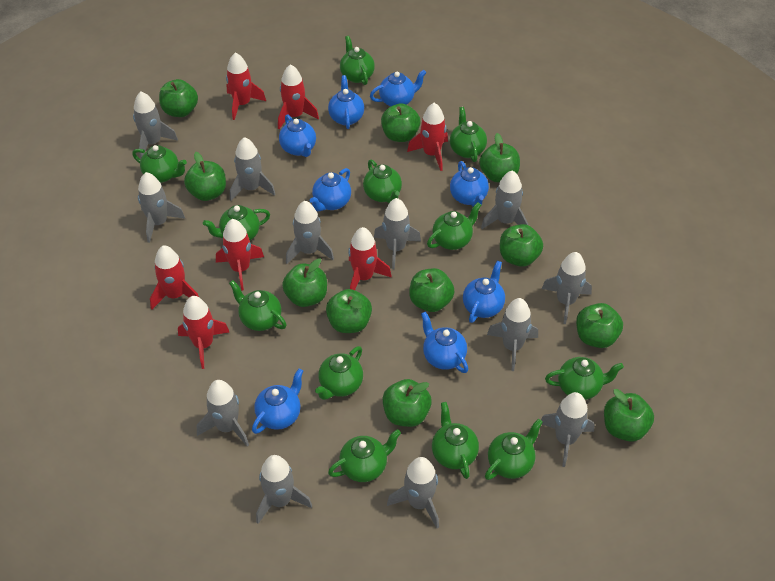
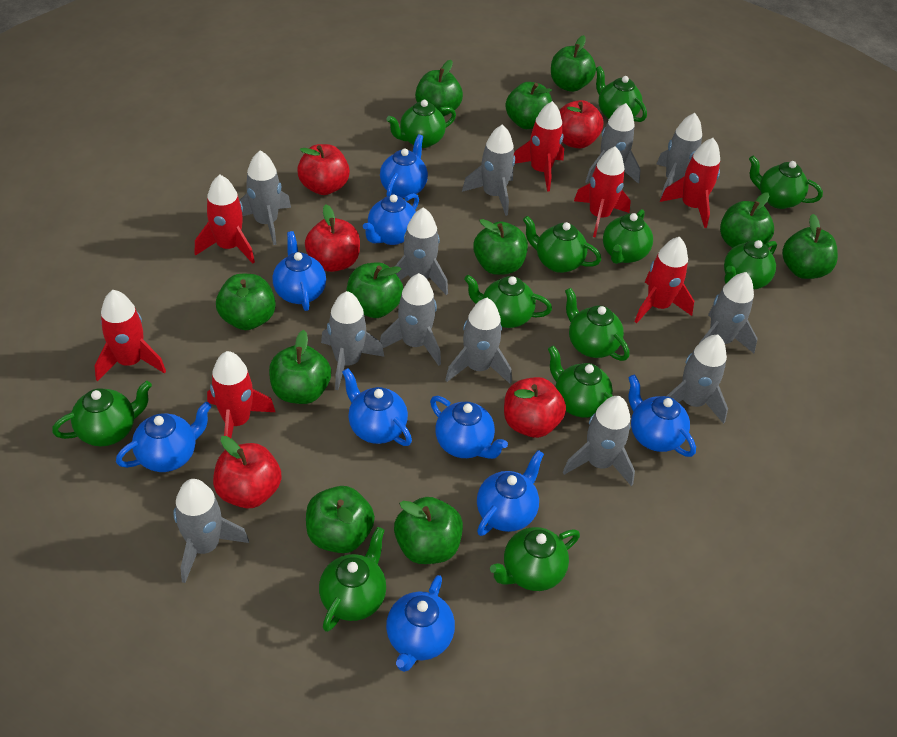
blue teapot: 8 -> 9
red apple: 0 -> 5

